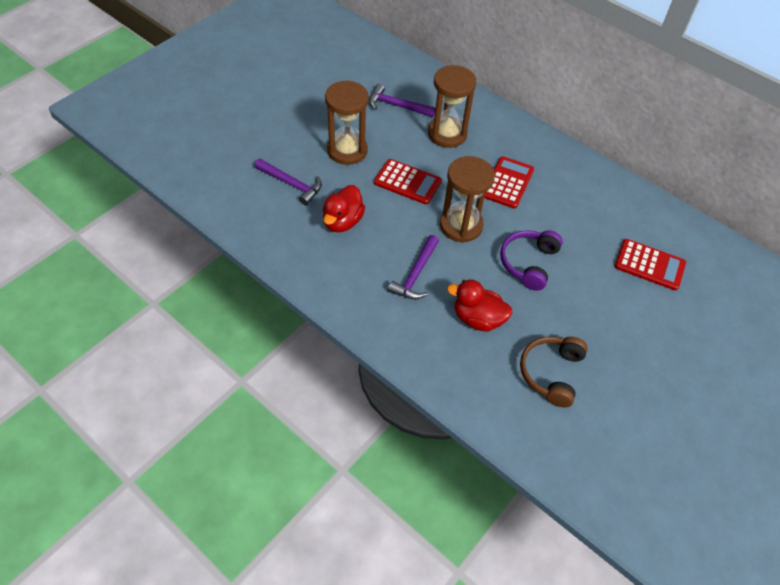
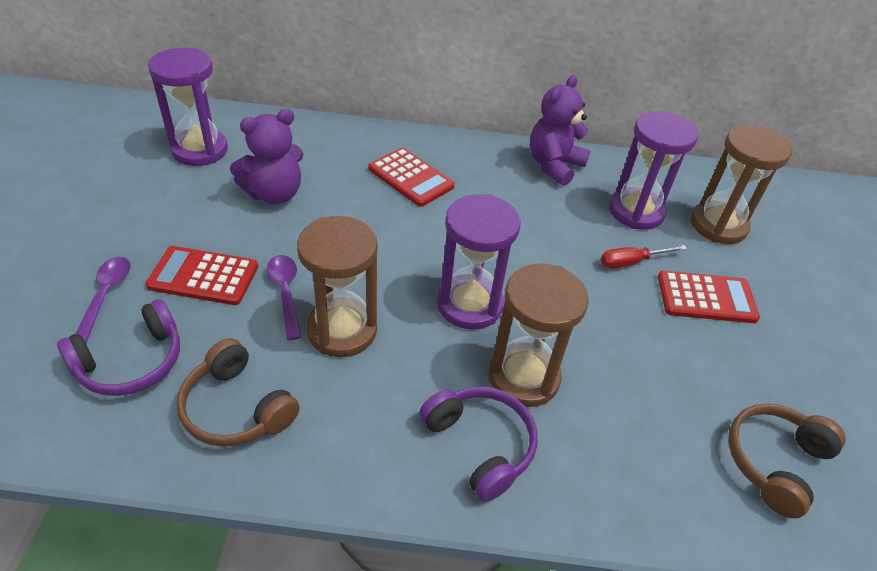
brown headphones: 1 -> 2
purple hammer: 3 -> 0
purple headphones: 1 -> 2
purple hourglass: 0 -> 3
purple spoon: 0 -> 2
purple teddy bear: 0 -> 2
red duck: 2 -> 0
red screwdriver: 0 -> 1

